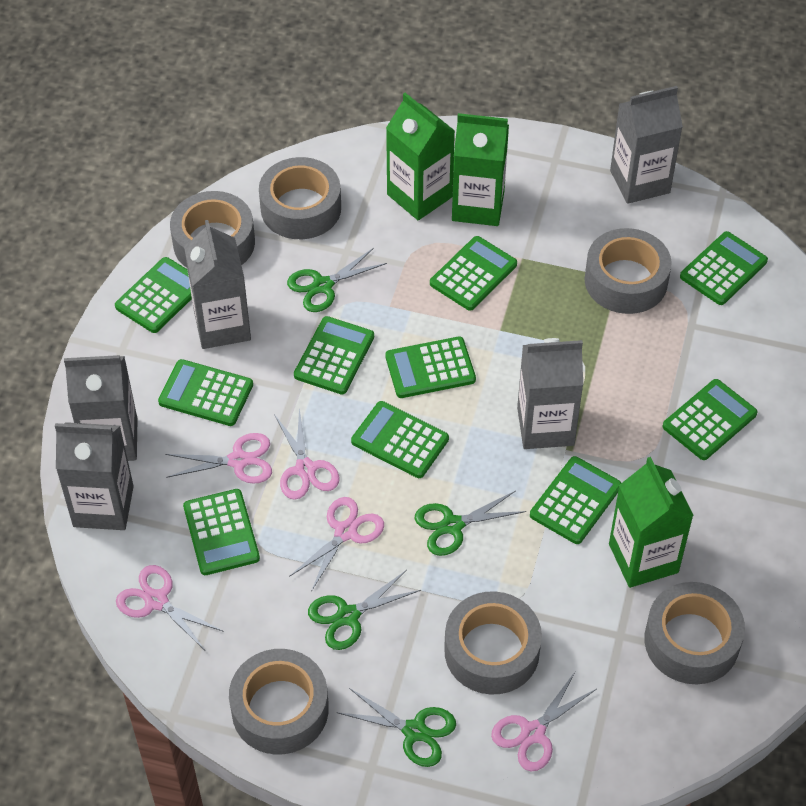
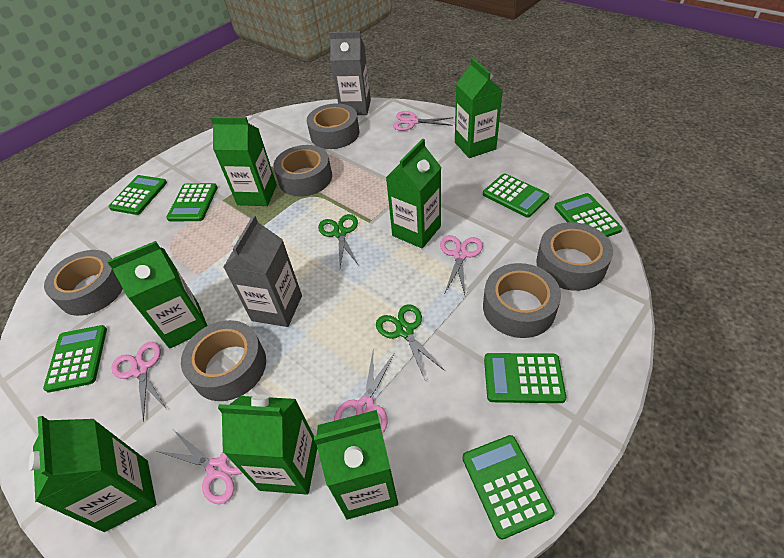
green calculator: 10 -> 7
green carton: 3 -> 7
green scissors: 4 -> 2
grey carton: 5 -> 2

